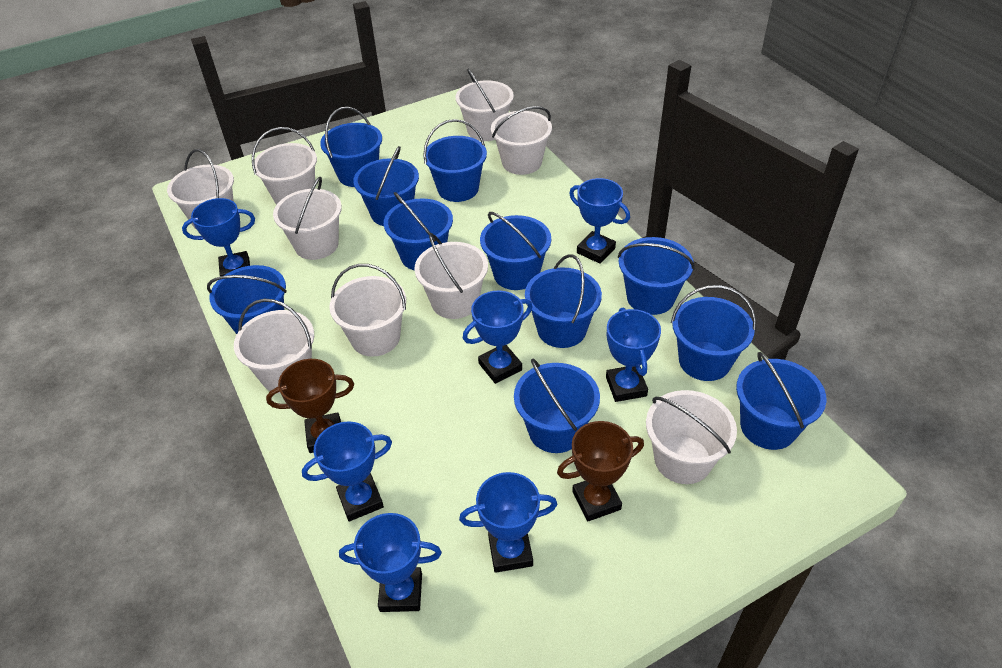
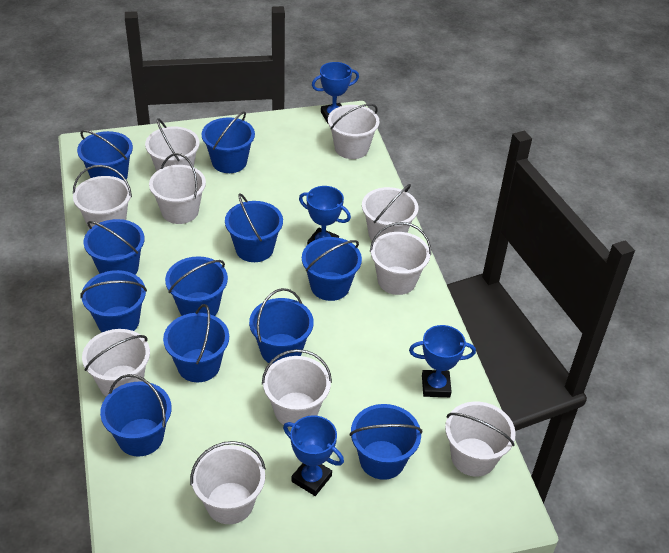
blue trophy: 7 -> 4
brown trophy: 2 -> 0
white bucket: 9 -> 10

